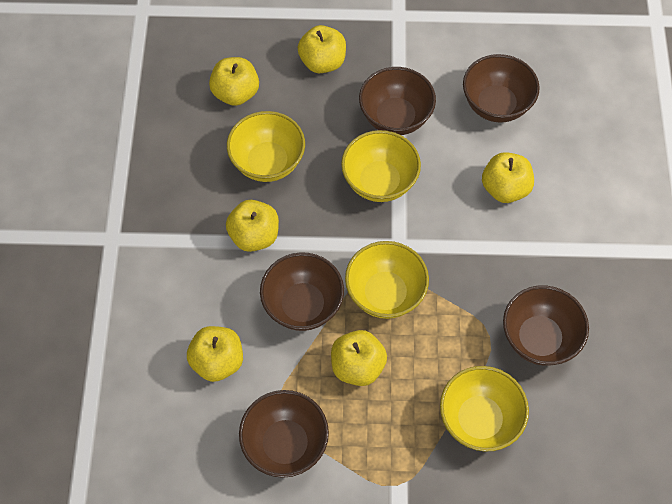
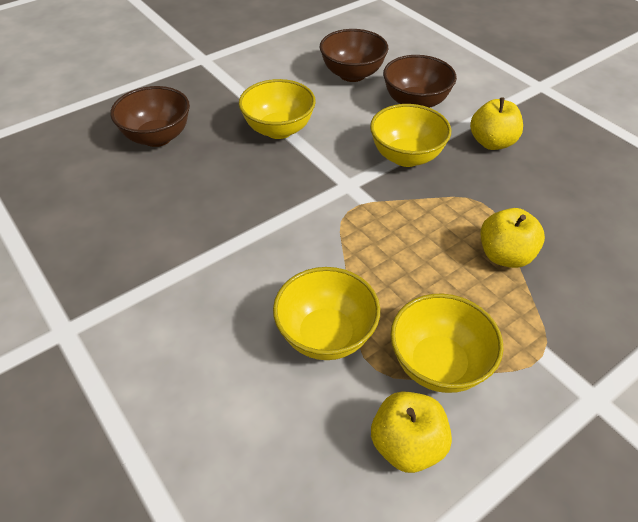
brown bowl: 5 -> 3
yellow apple: 6 -> 3

